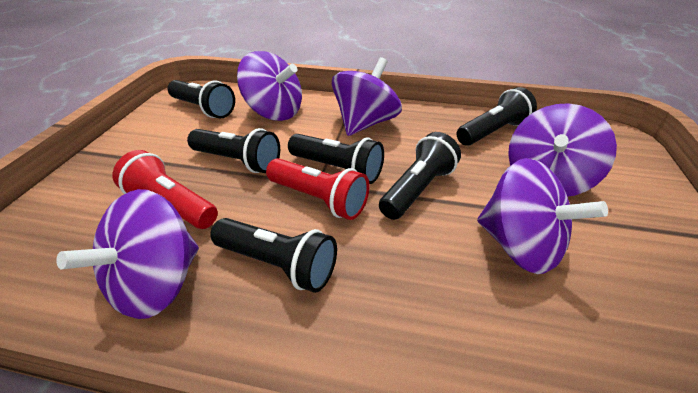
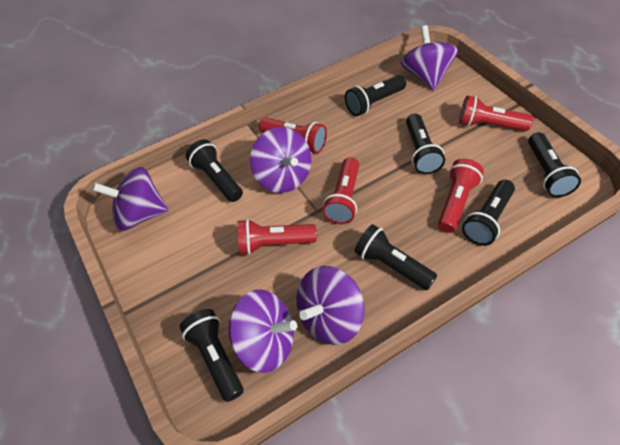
black flashlight: 6 -> 7
red flashlight: 2 -> 5

